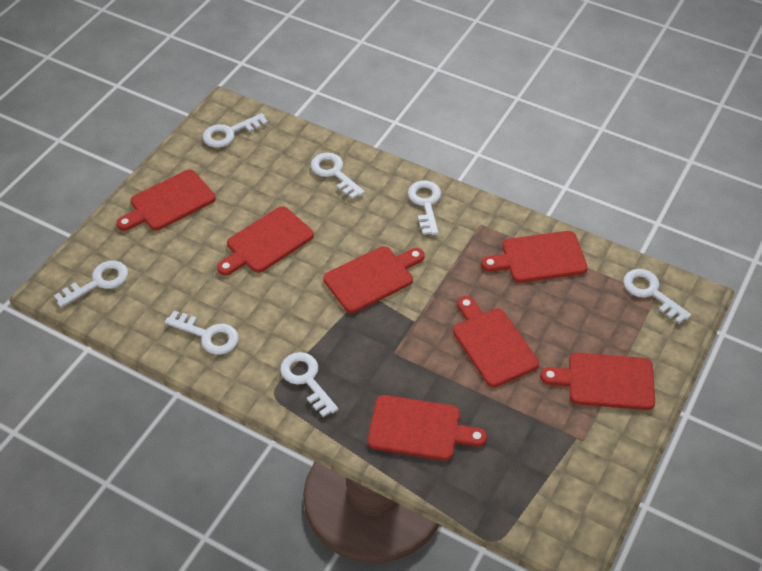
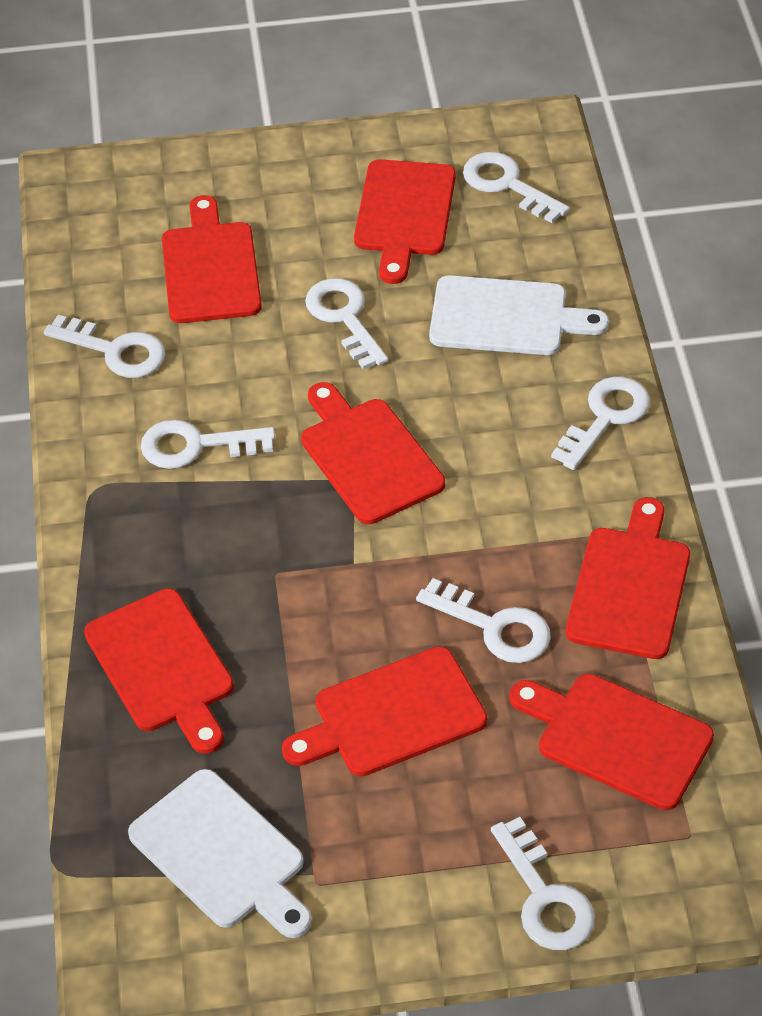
white cutting board: 0 -> 2

